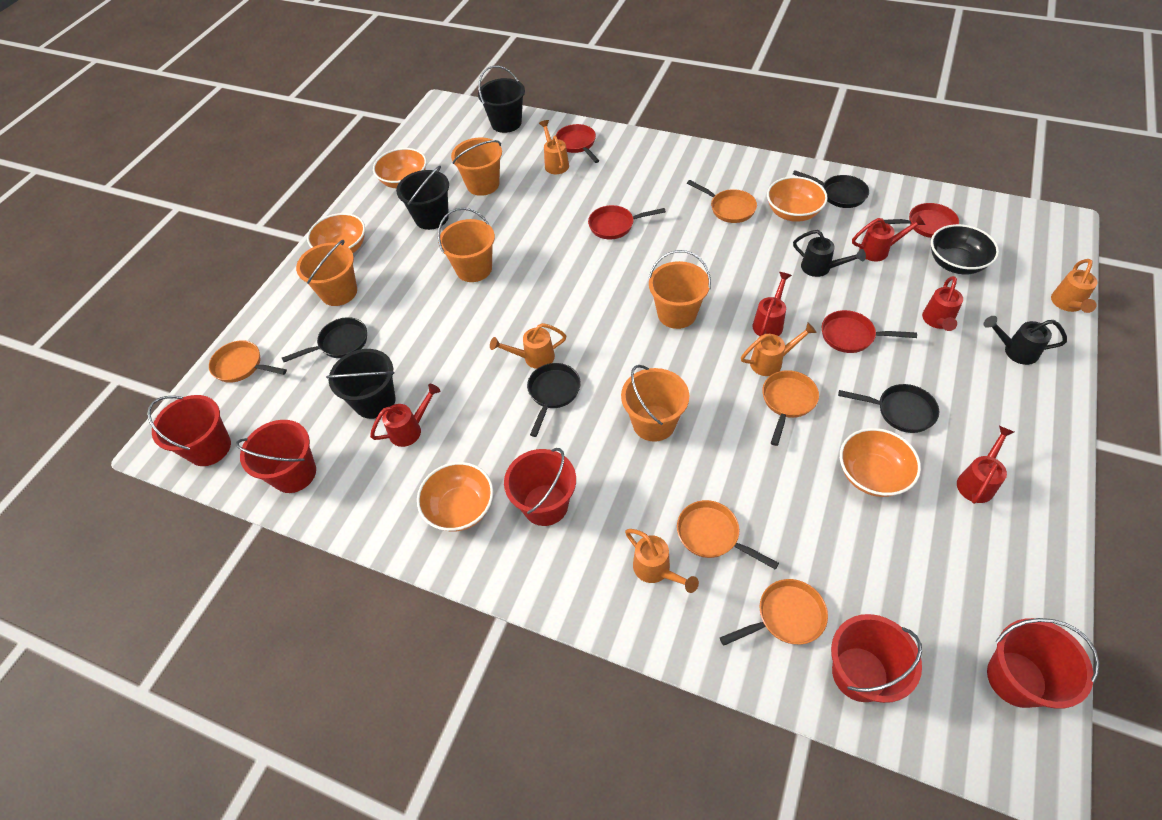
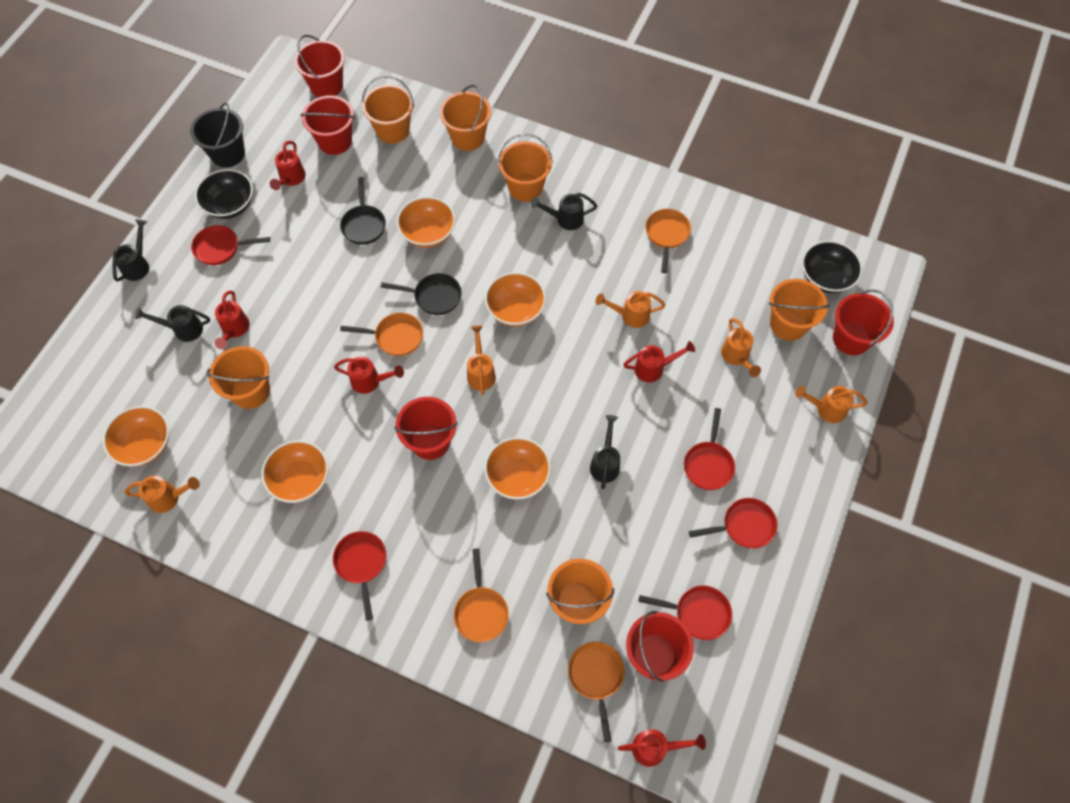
black bowl: 1 -> 2
black bucket: 3 -> 1
black pan: 4 -> 2
black watering can: 2 -> 4
orange bucket: 5 -> 6
orange pan: 5 -> 4
red pan: 4 -> 5

